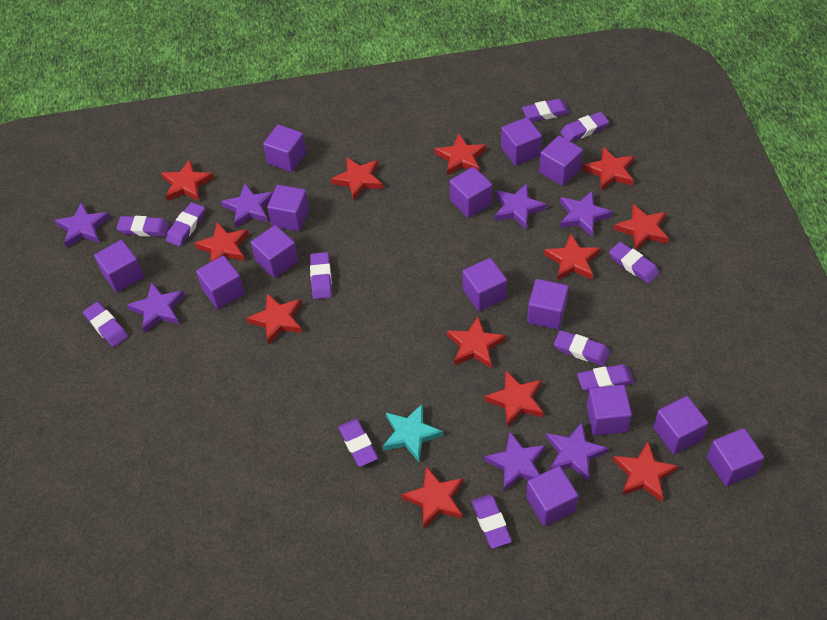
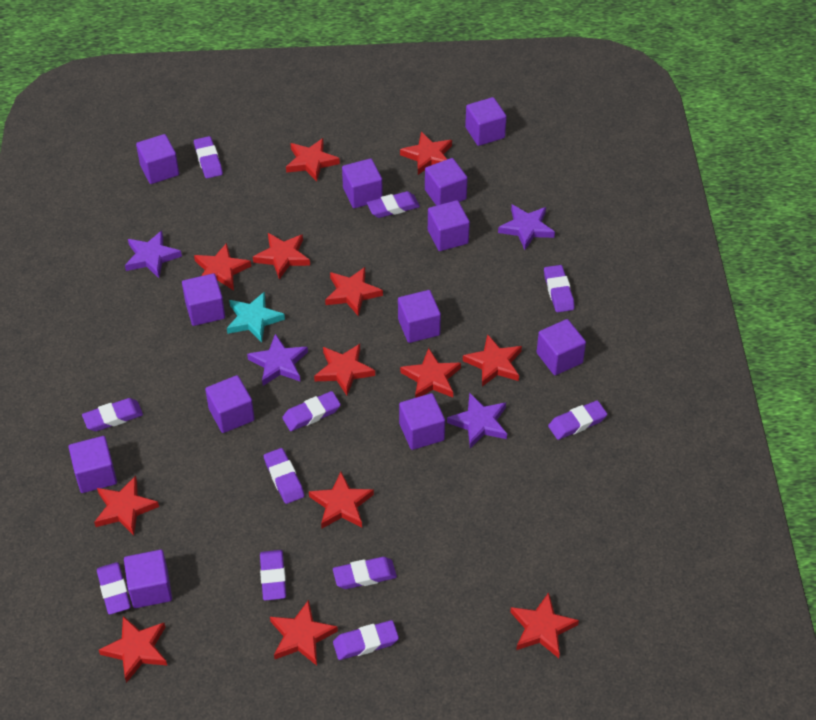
purple cube: 14 -> 12
purple star: 7 -> 4
red star: 12 -> 13

